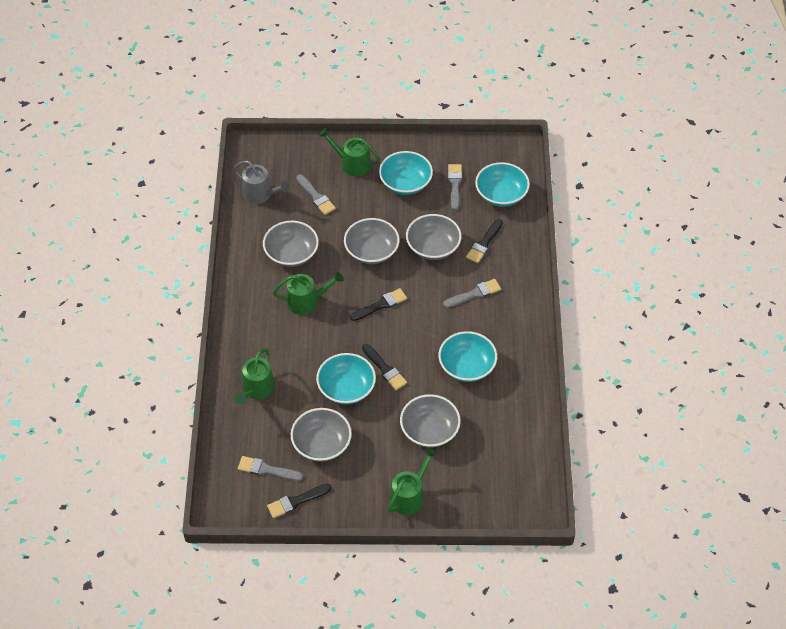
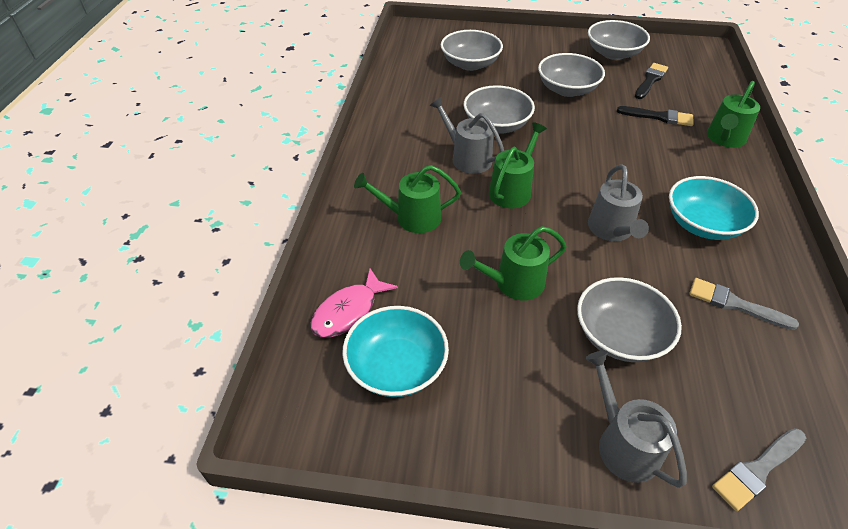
black brush: 4 -> 2
grey brush: 4 -> 2
grey watering can: 1 -> 3
pink fish: 0 -> 1
turquoise bowl: 4 -> 2

